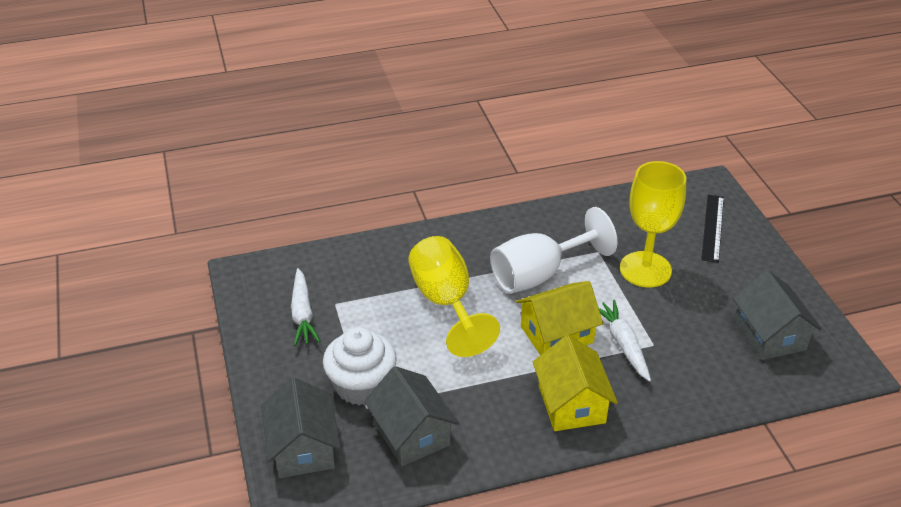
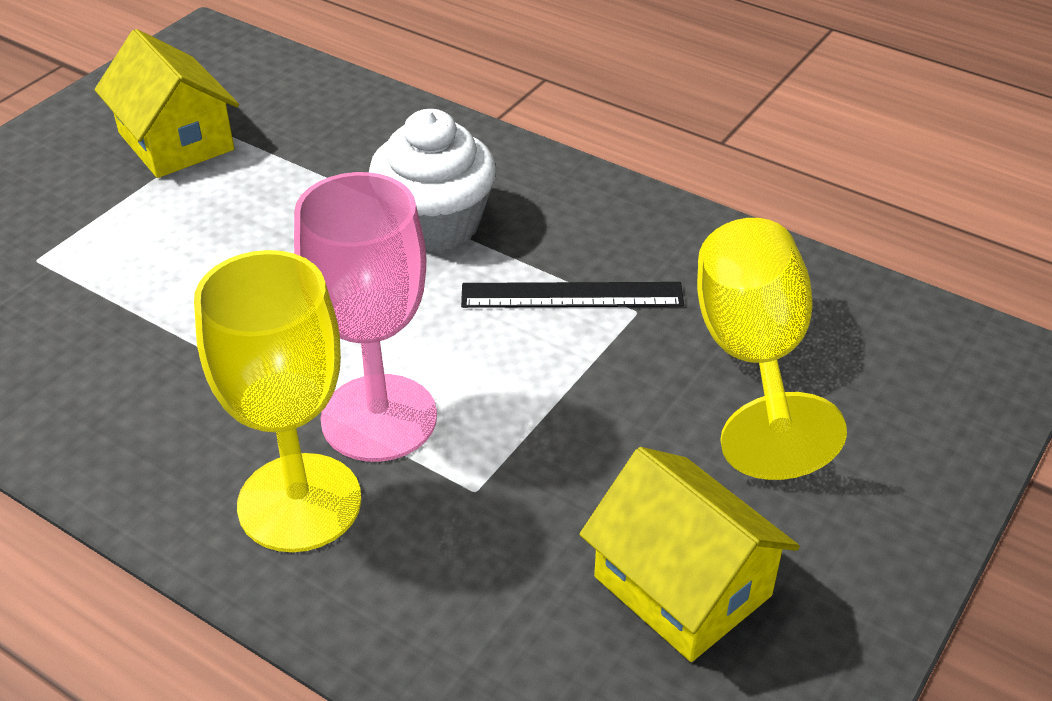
grey house: 3 -> 0
pink goblet: 0 -> 1
white carrot: 2 -> 0
white goblet: 1 -> 0

